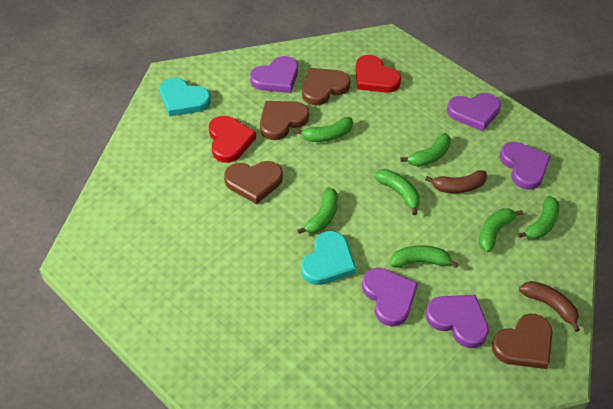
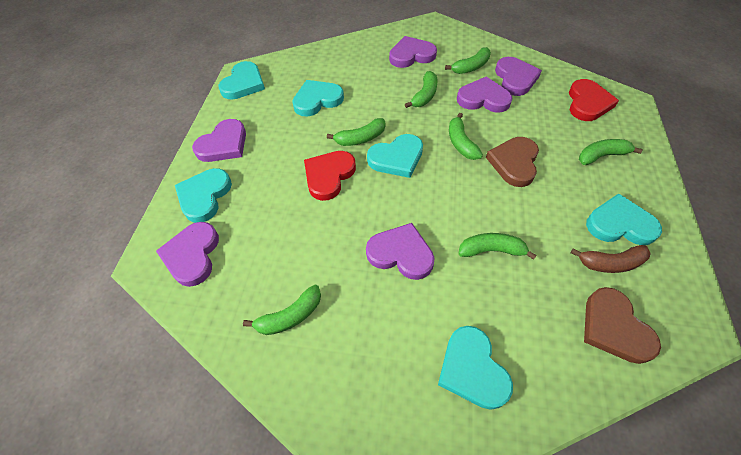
brown banana: 2 -> 1
brown heart: 4 -> 2
purple heart: 5 -> 6
turquoise heart: 2 -> 6

